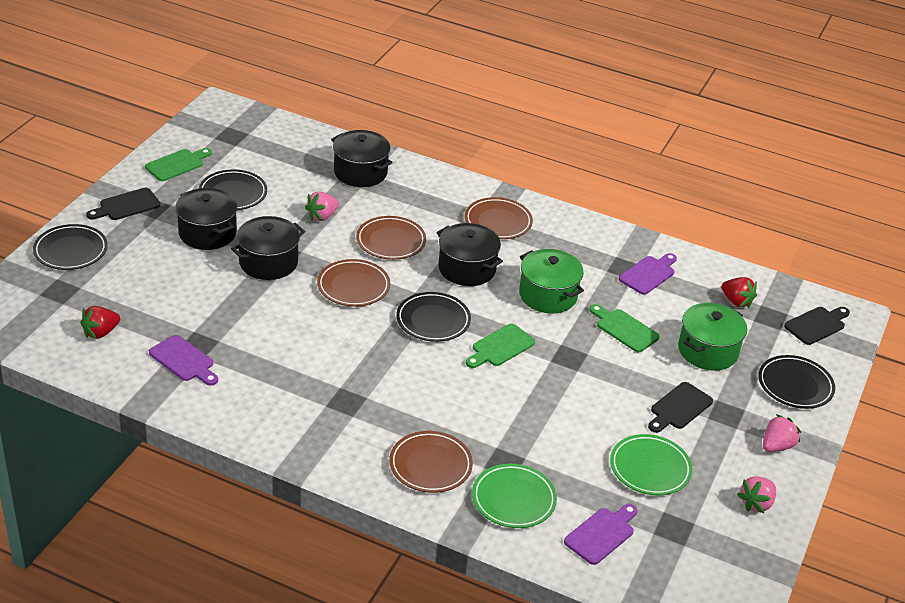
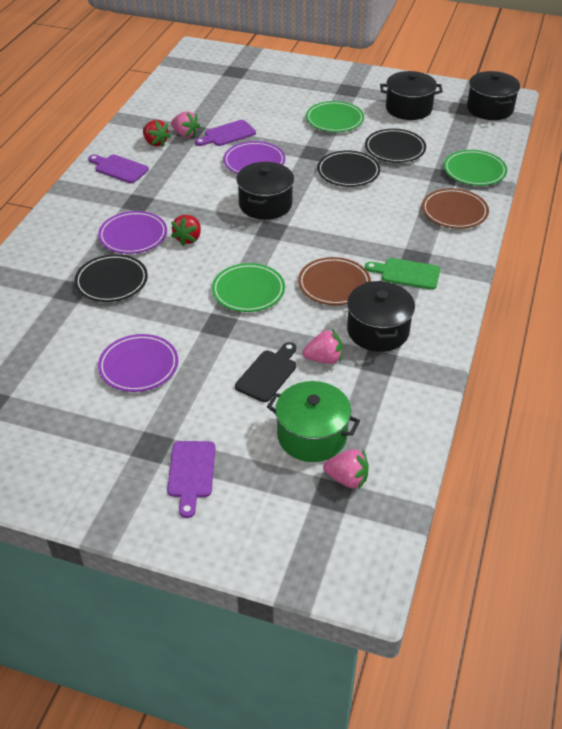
black cutting board: 3 -> 1
black plate: 4 -> 3
brown plate: 4 -> 2
green cutting board: 3 -> 1
green plate: 2 -> 3
green pot: 2 -> 1
purple plate: 0 -> 3

